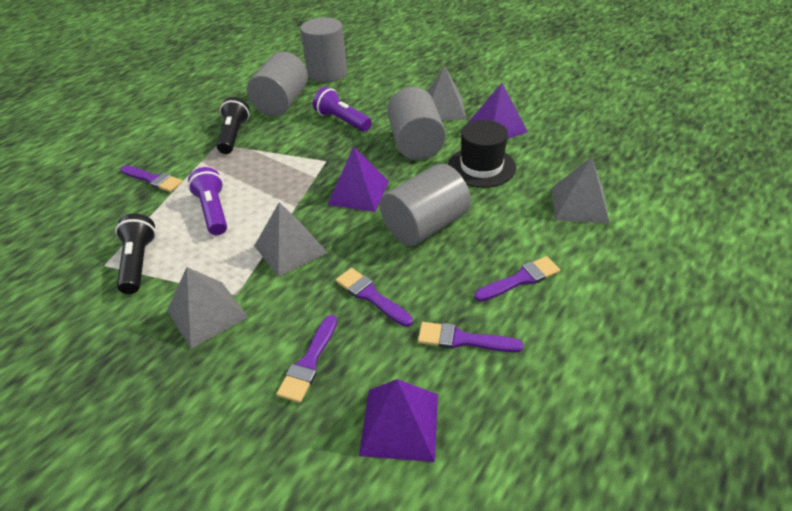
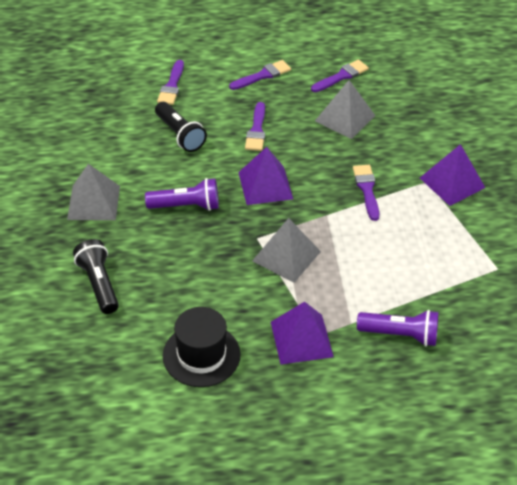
grey cylinder: 4 -> 0
grey pyramid: 4 -> 3

